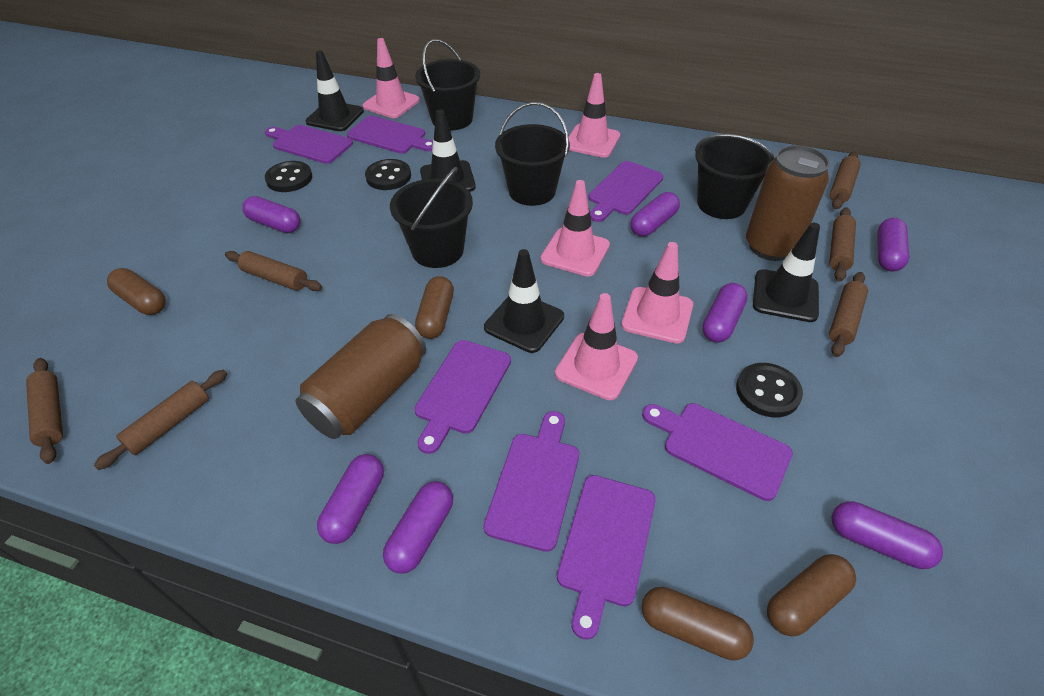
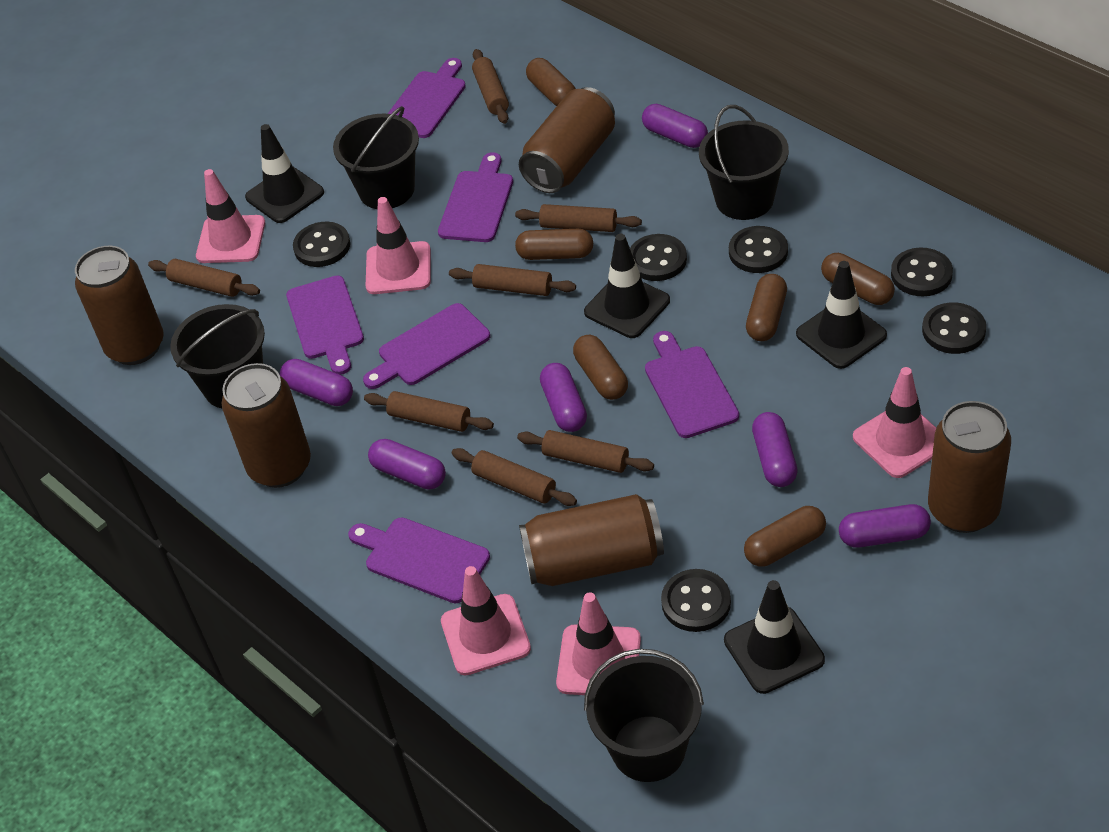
black button: 3 -> 6
brown can: 2 -> 5
brown capsule: 4 -> 6
brown rolling pin: 6 -> 7
purple capsule: 7 -> 6
purple cutting board: 7 -> 6

